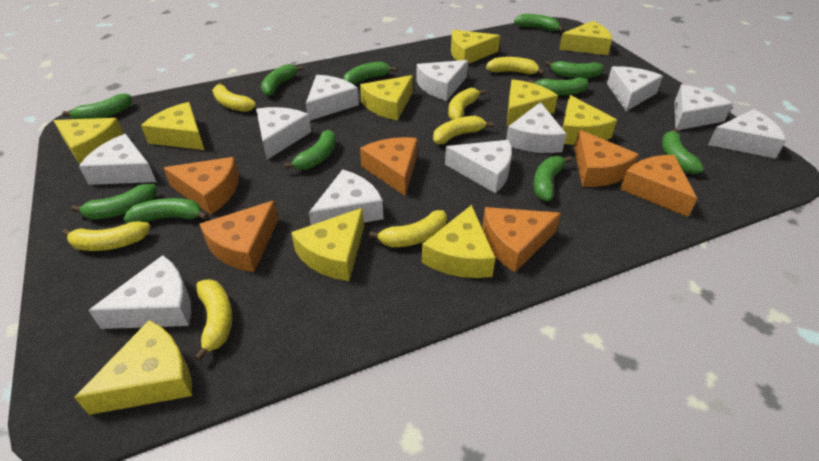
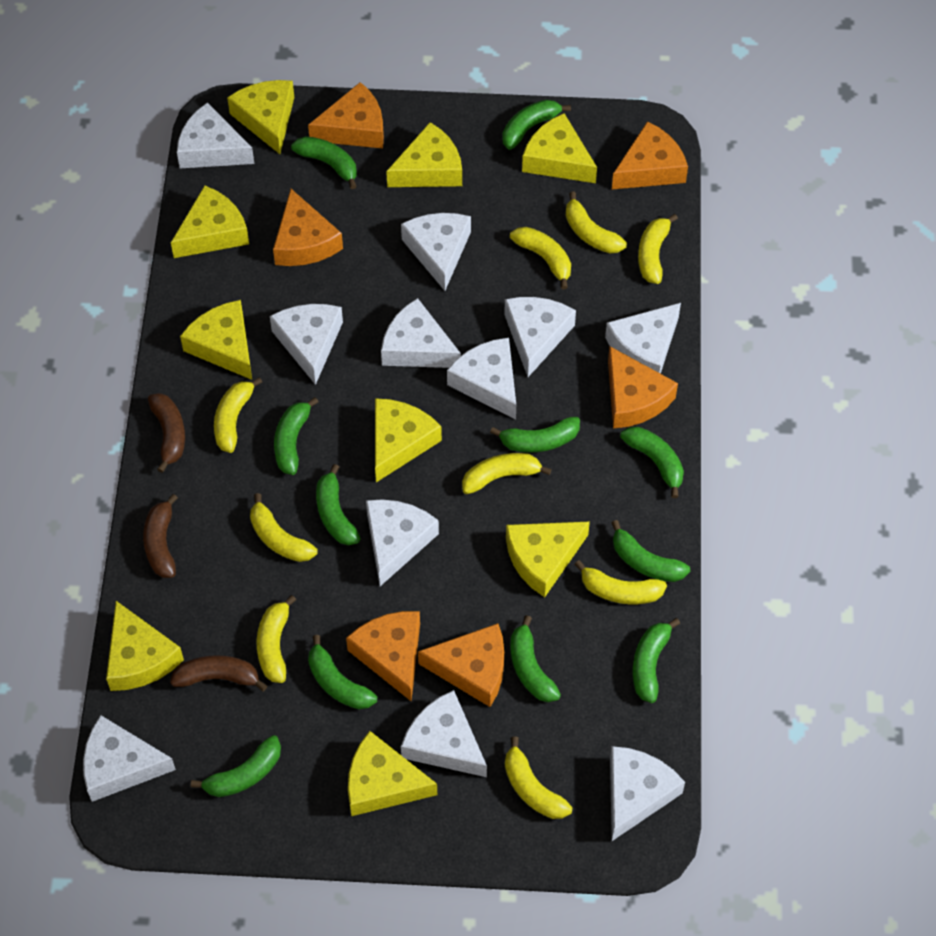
brown banana: 0 -> 3
yellow banana: 7 -> 9
yellow cheese: 10 -> 9

